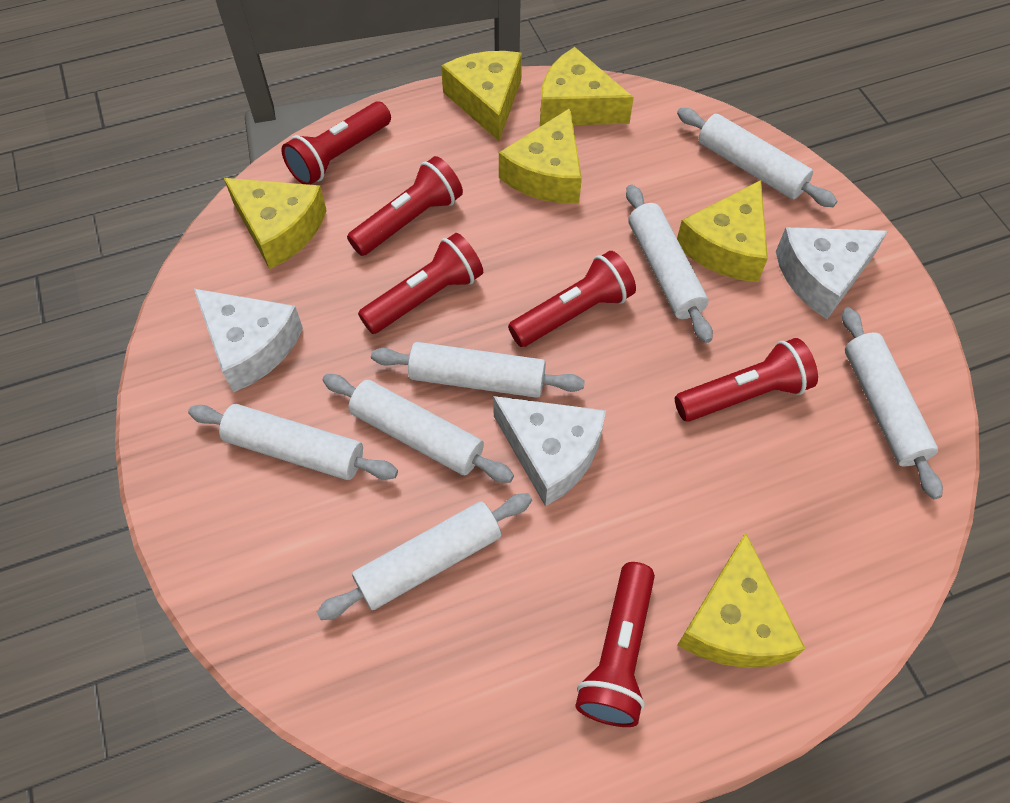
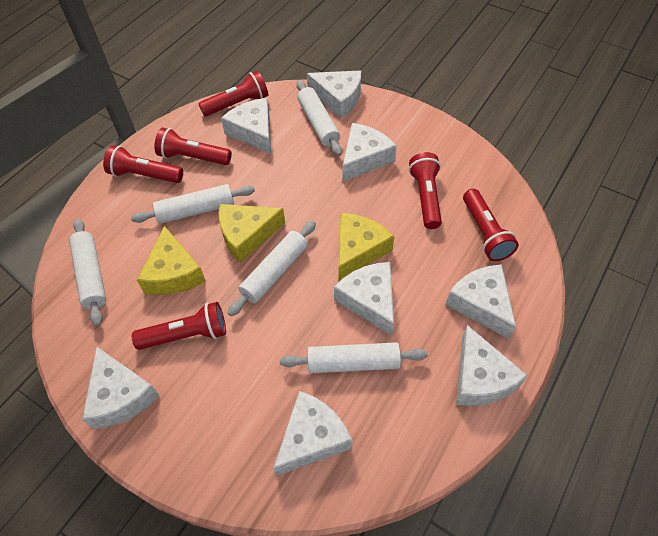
white cheese: 3 -> 8
white rolling pin: 7 -> 5
yellow cheese: 6 -> 3

